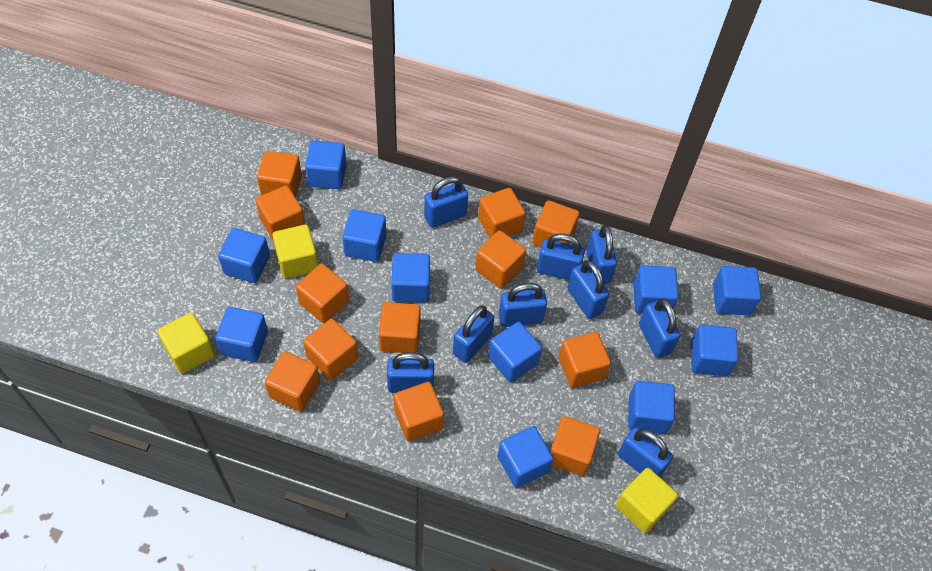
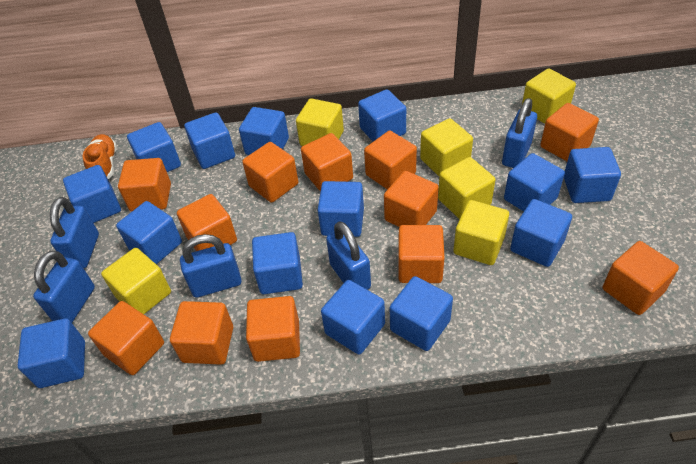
blue cube: 11 -> 14
blue padlock: 9 -> 5
orange shoe: 0 -> 1
yellow cube: 3 -> 6

